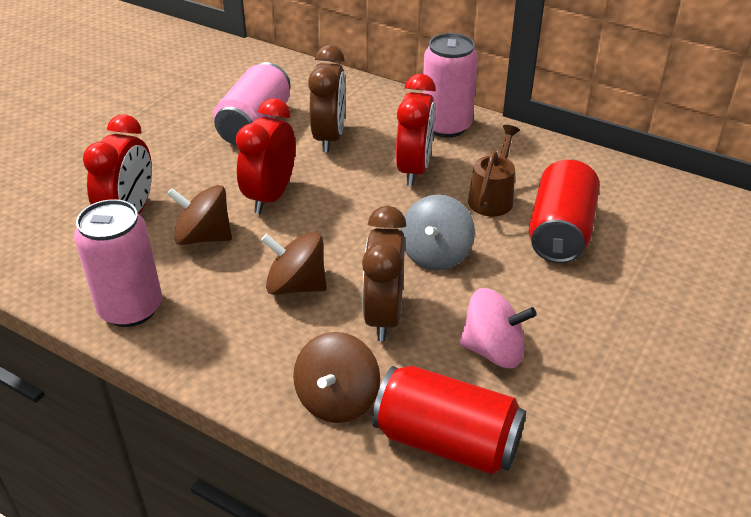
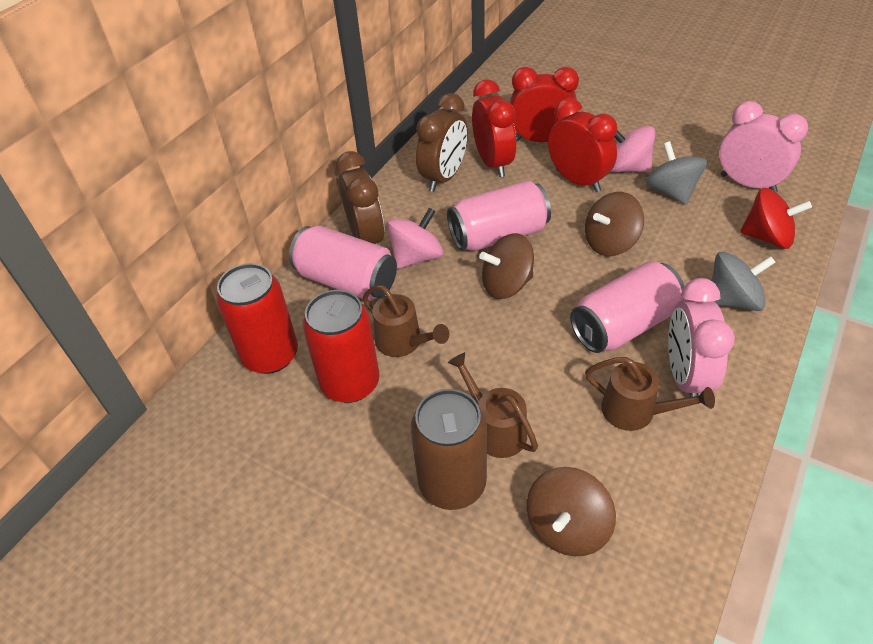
brown can: 0 -> 1
brown watering can: 1 -> 3
grey spinning top: 1 -> 2
pink clock: 0 -> 2
pink spinning top: 1 -> 2
red spinning top: 0 -> 1

